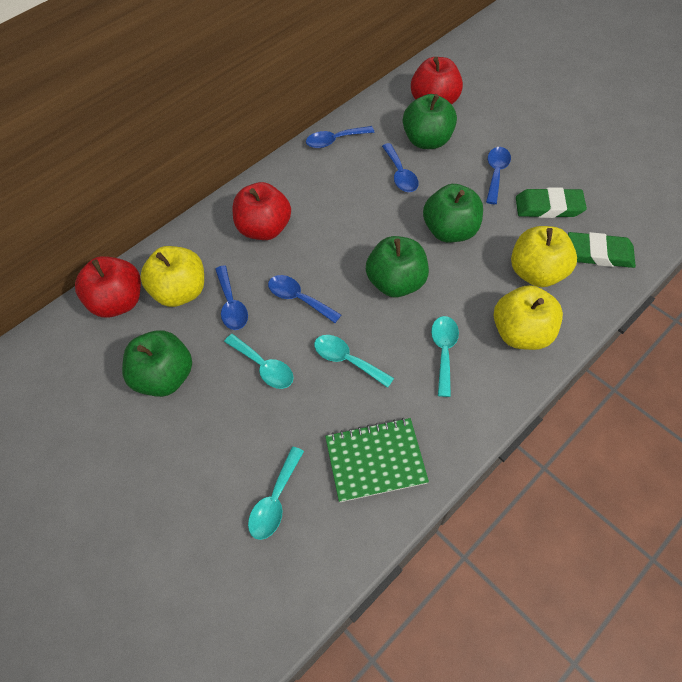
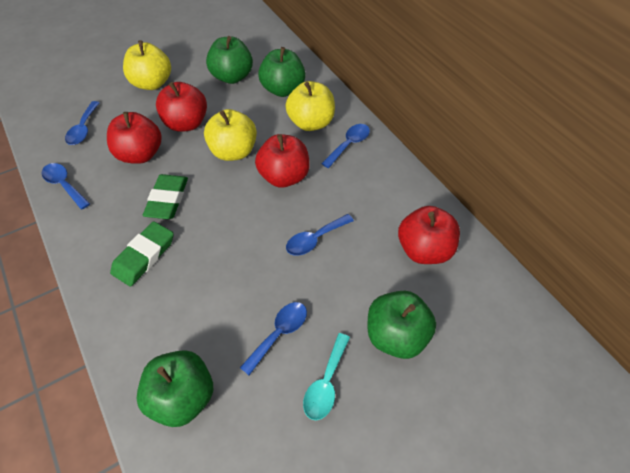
green notebook: 1 -> 0
red apple: 3 -> 4
turquoise spoon: 4 -> 1

